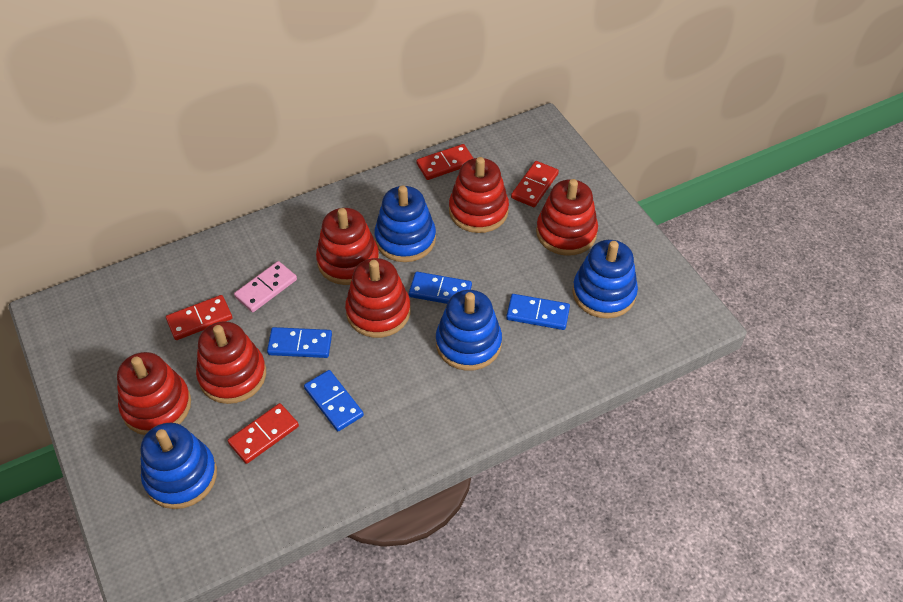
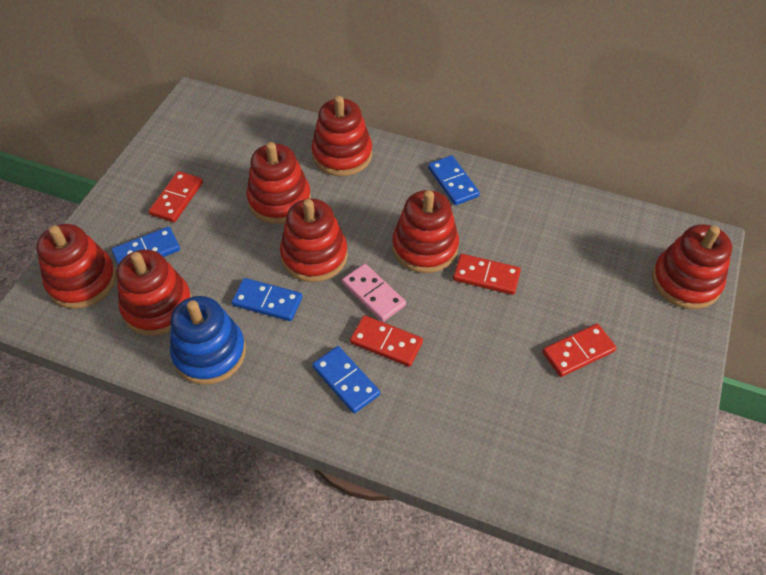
blue stacking toy: 4 -> 1
red stacking toy: 6 -> 7

